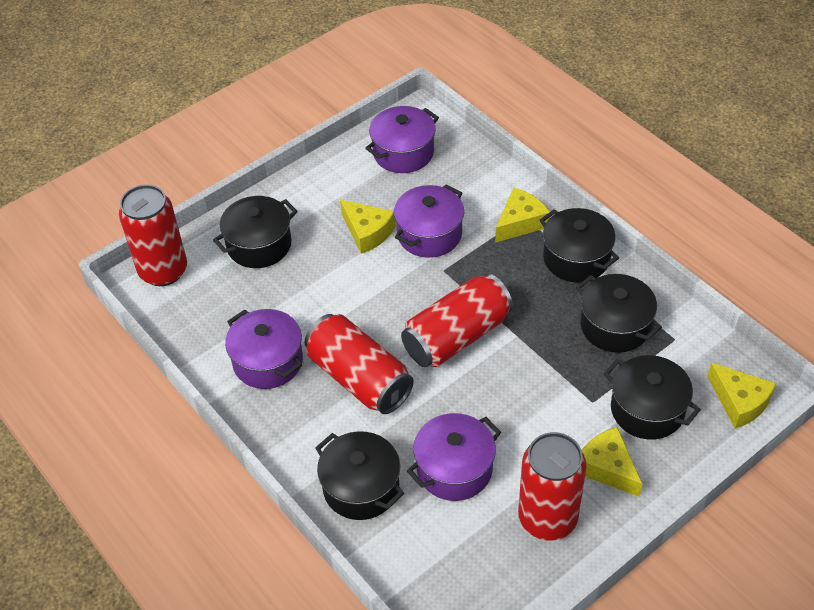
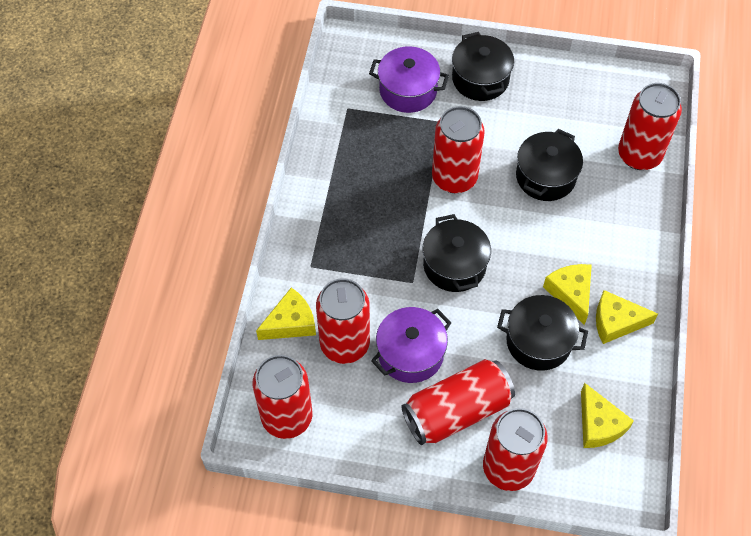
black pot: 5 -> 4
purple pot: 4 -> 2
red can: 4 -> 6

